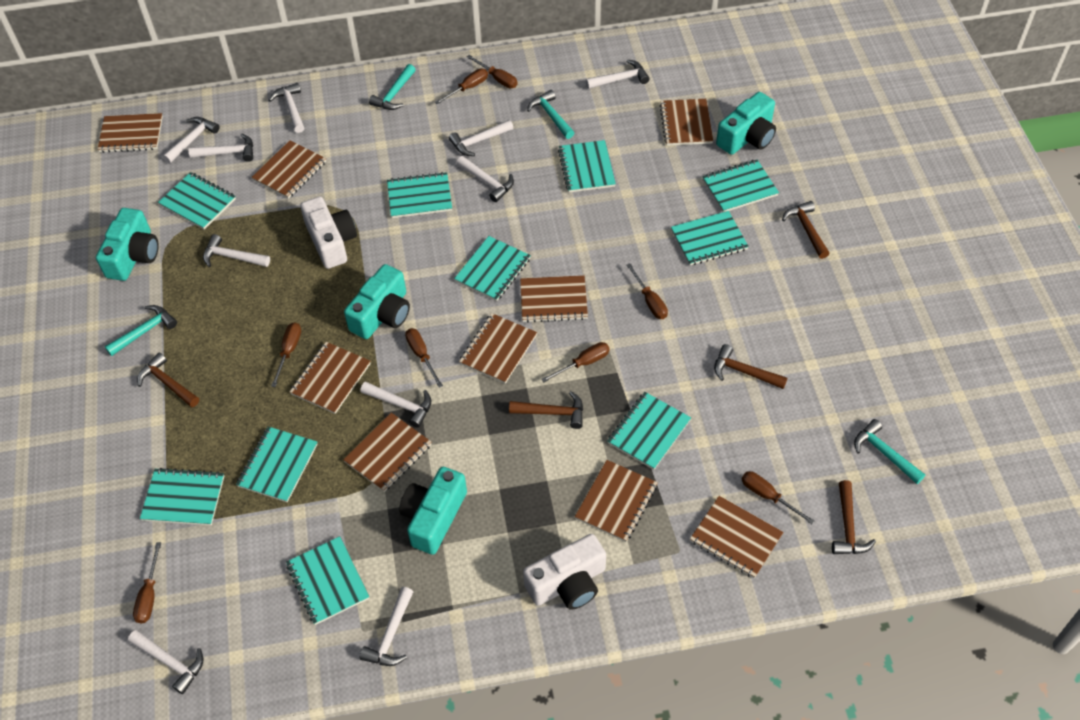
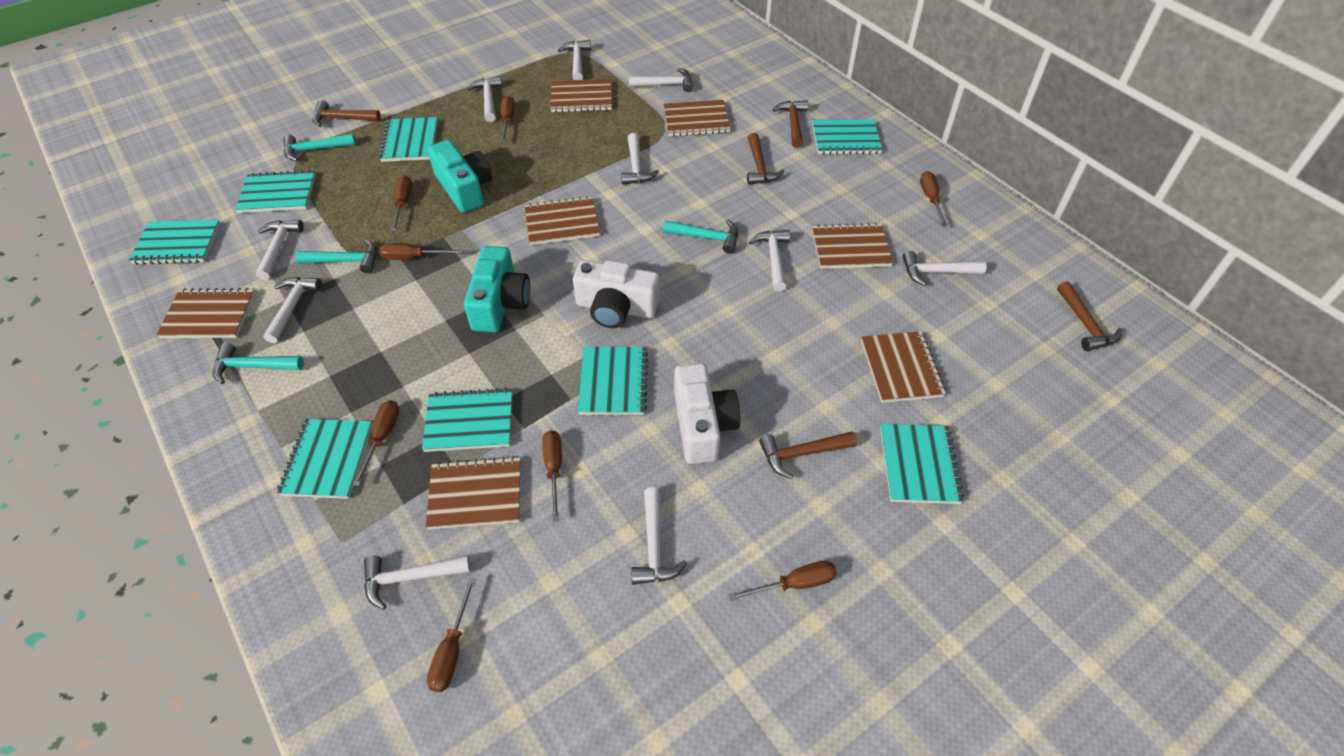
brown notebook: 9 -> 7
turquoise camera: 4 -> 2
turquoise notebook: 10 -> 8

